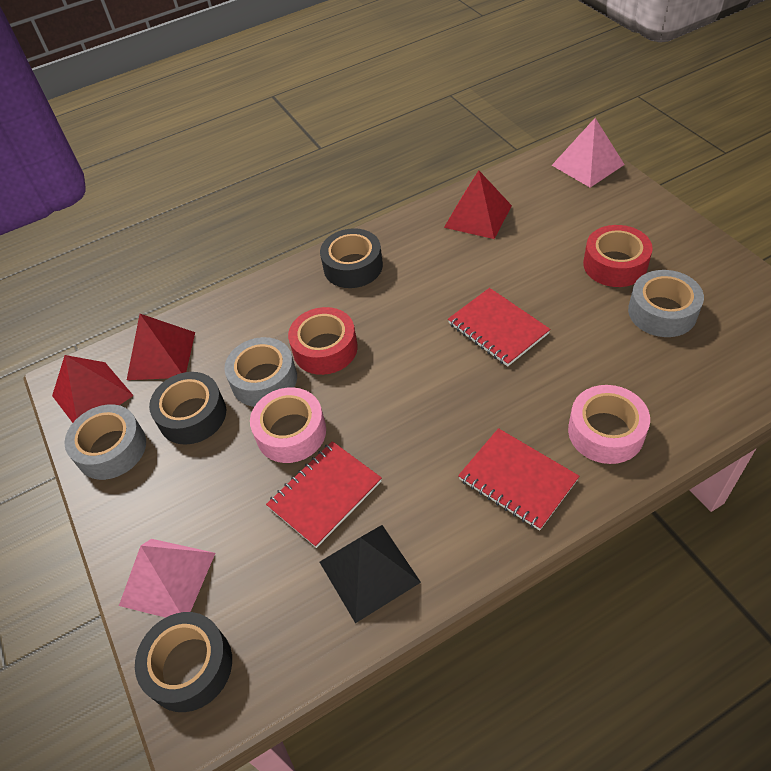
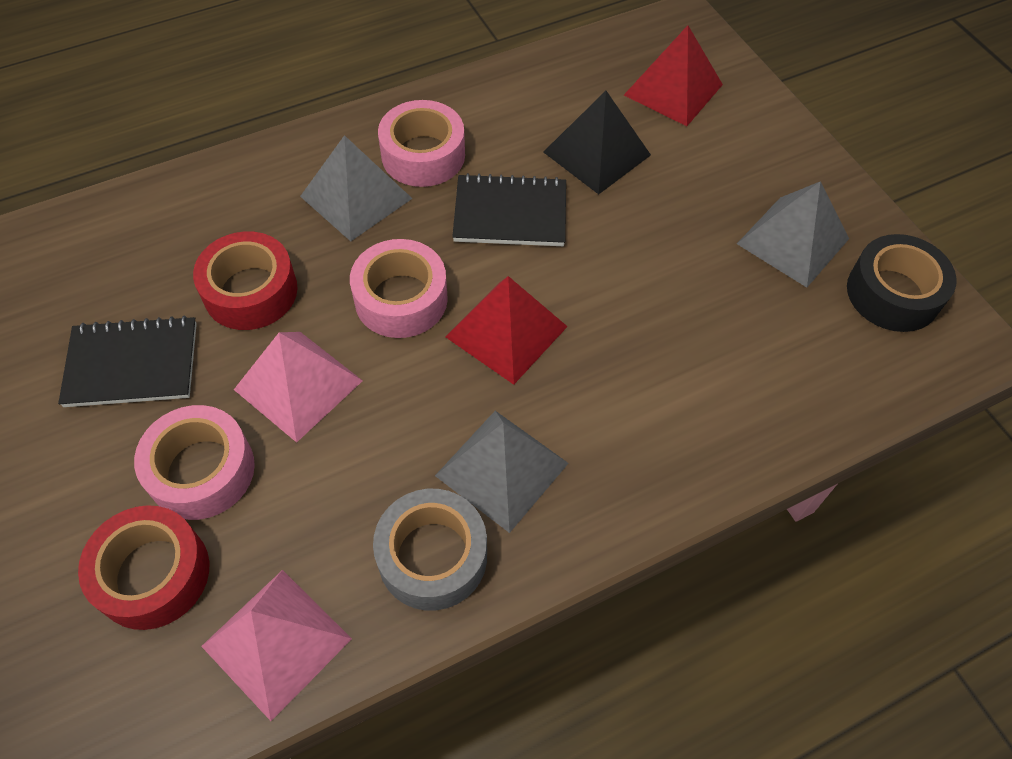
black notebook: 0 -> 2
black tape: 3 -> 1
grey pyramid: 0 -> 3
grey tape: 3 -> 1
pink tape: 2 -> 3
red notebook: 3 -> 0
red pyramid: 3 -> 2

